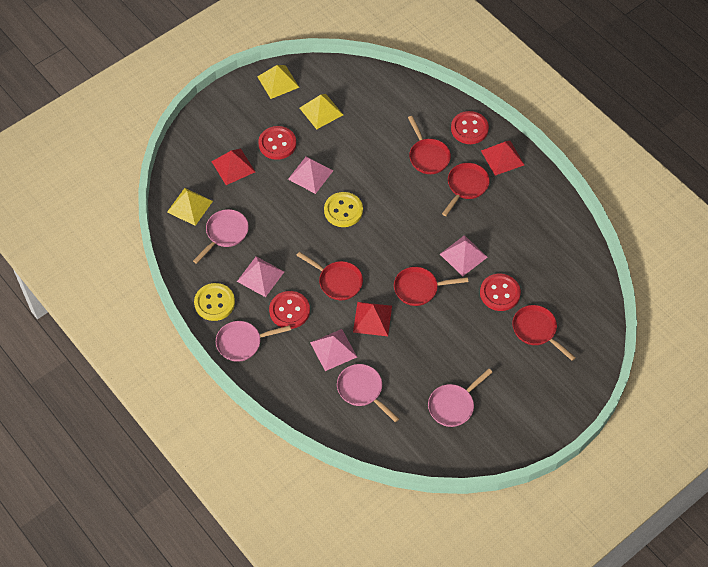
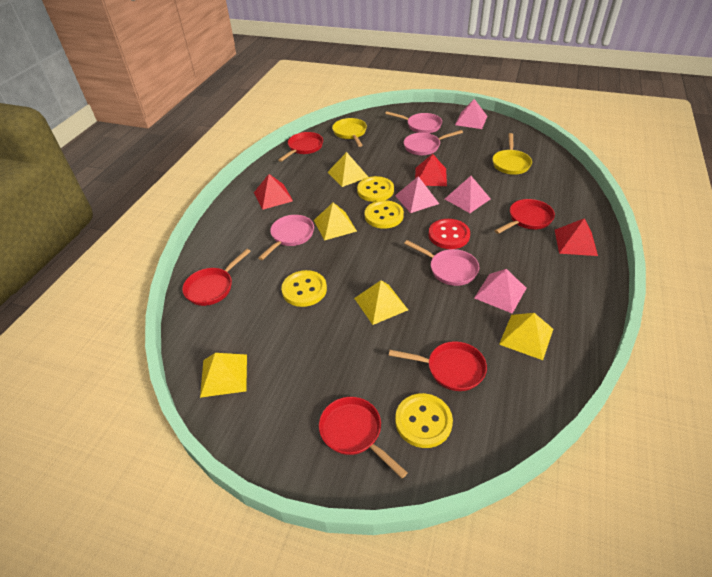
red button: 4 -> 1
yellow button: 2 -> 4
yellow pan: 0 -> 2
yellow pyramid: 3 -> 5

